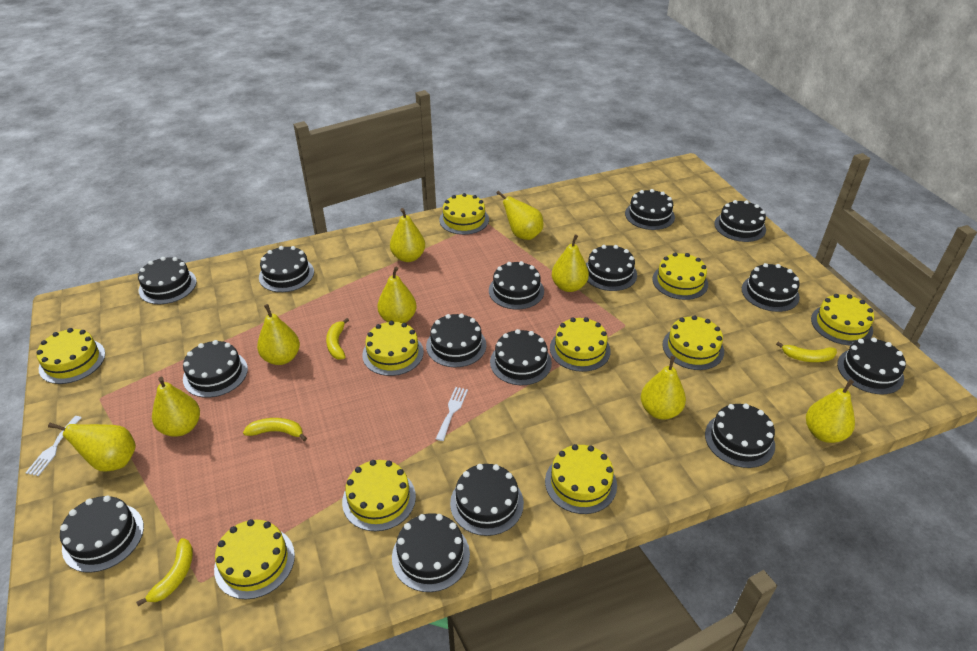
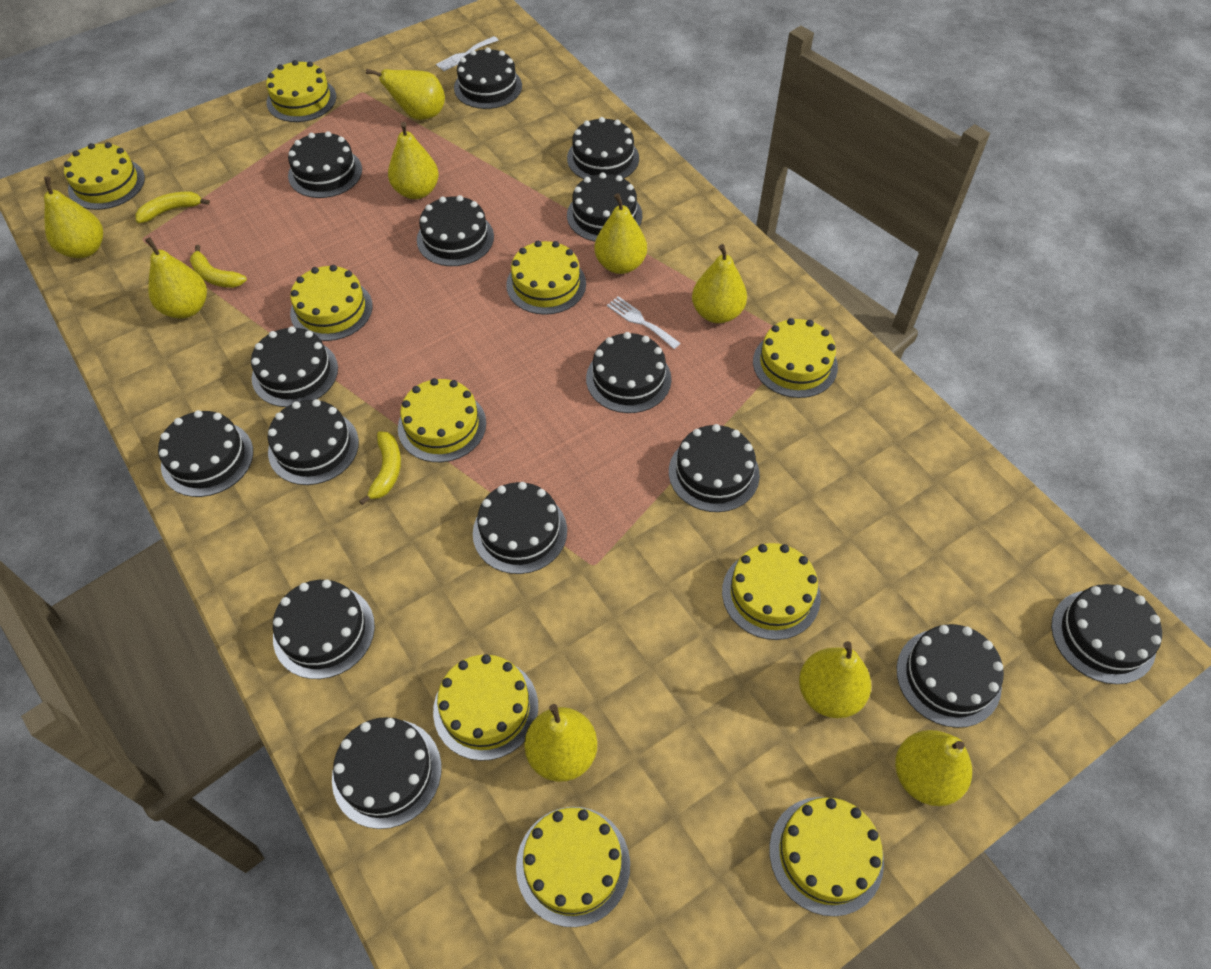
yellow banana: 4 -> 3

